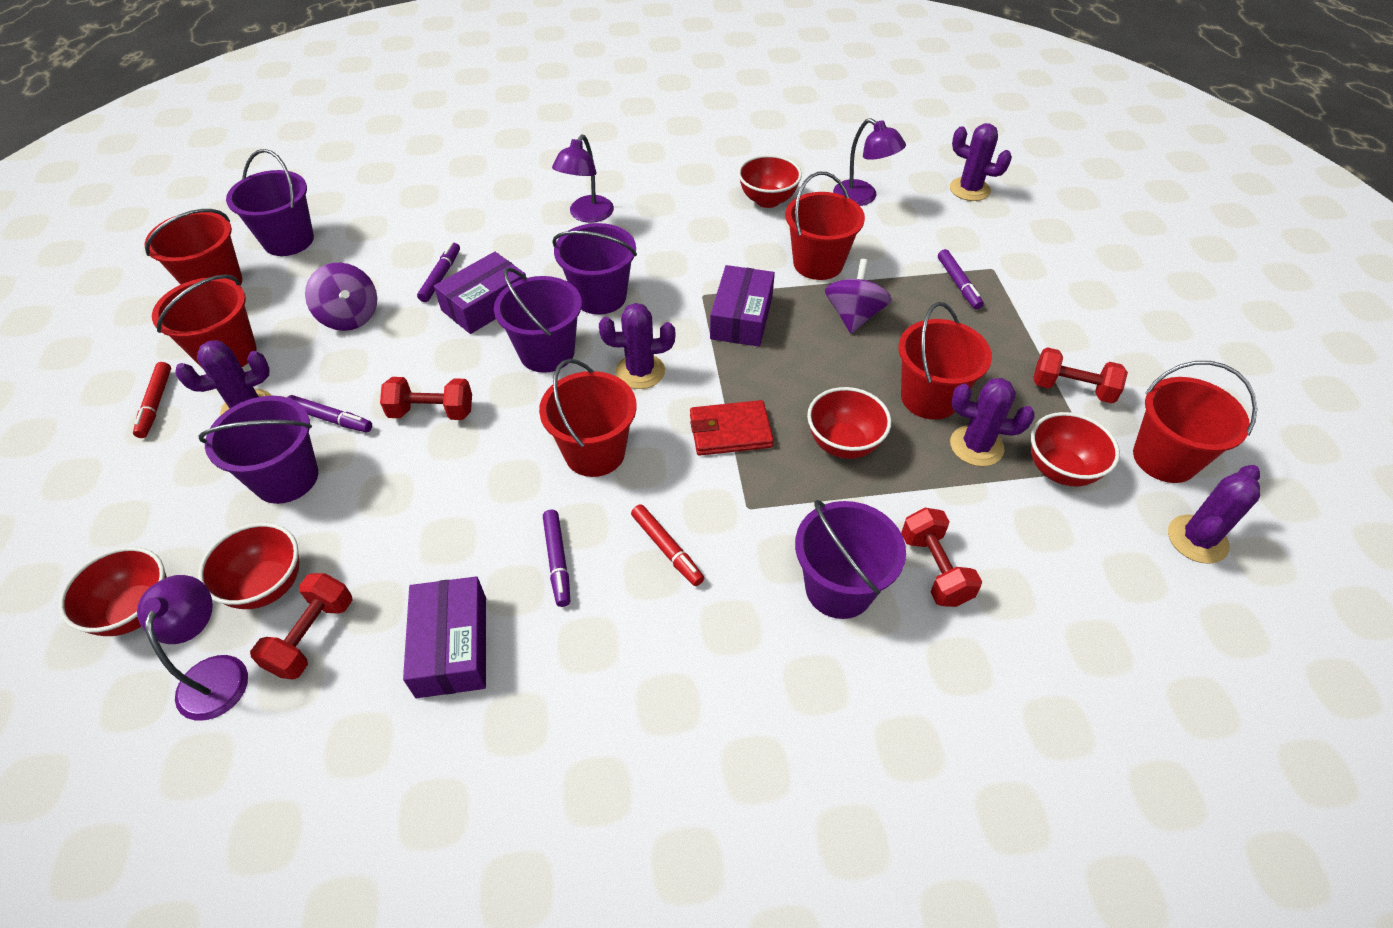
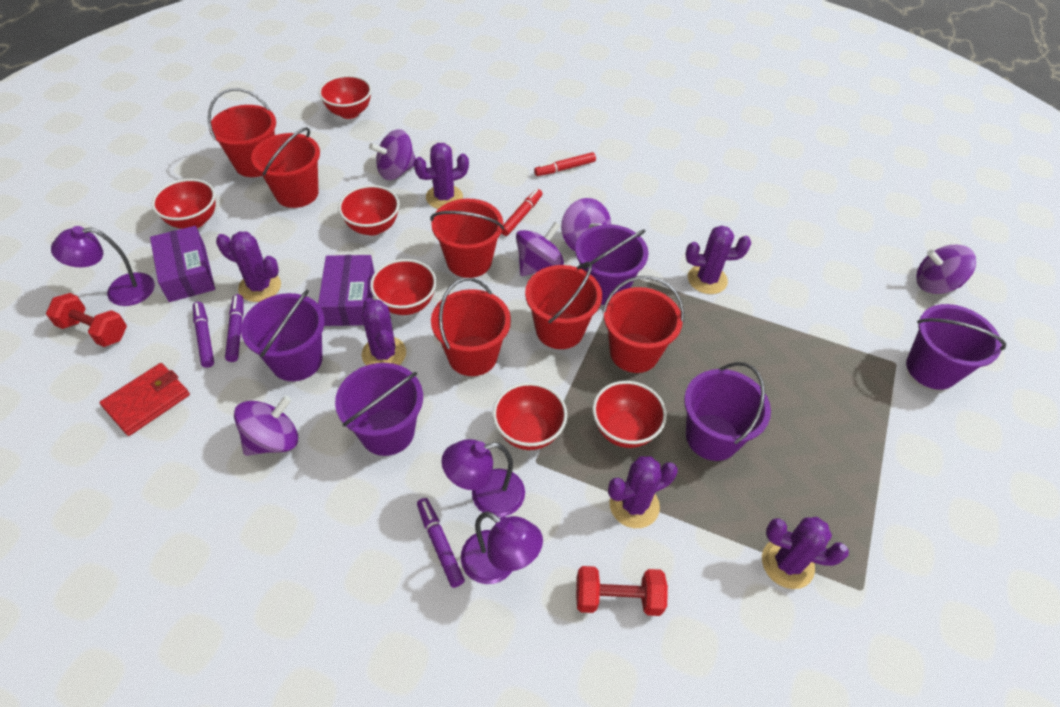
purple box: 3 -> 2
purple cactus: 5 -> 6
purple marker: 4 -> 3
purple spinning top: 2 -> 5
red bowl: 5 -> 6
red dumbbell: 4 -> 2

